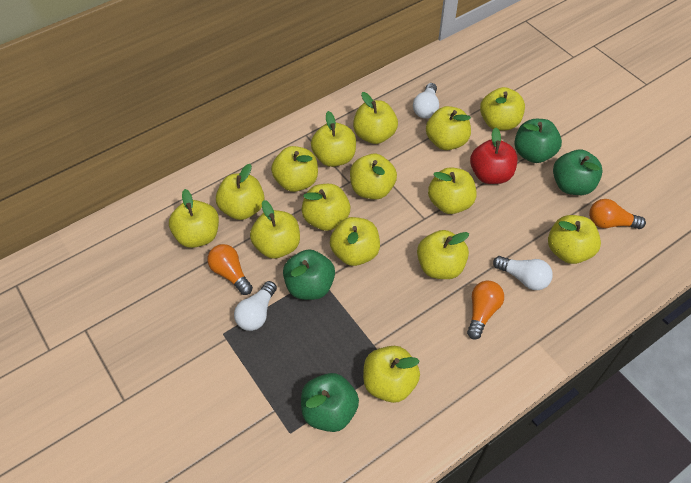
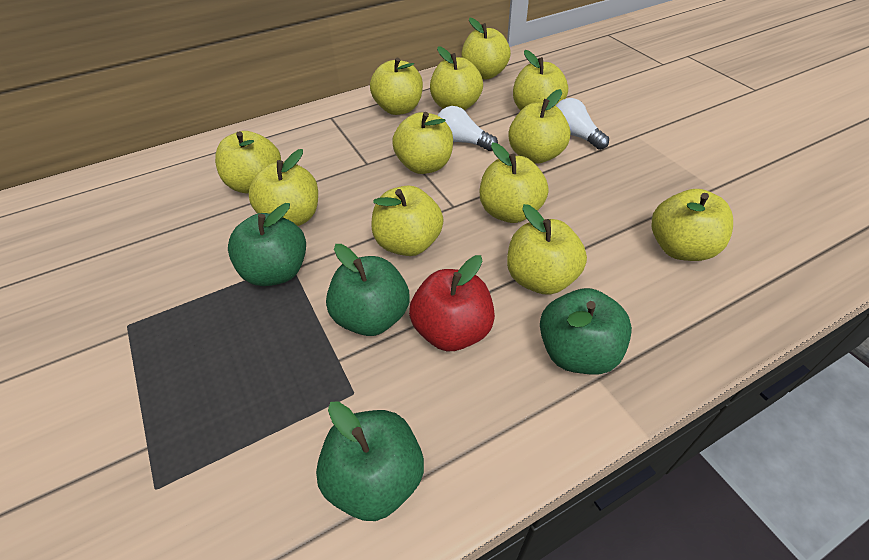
orange light bulb: 3 -> 0
white light bulb: 3 -> 2
yellow apple: 15 -> 12

